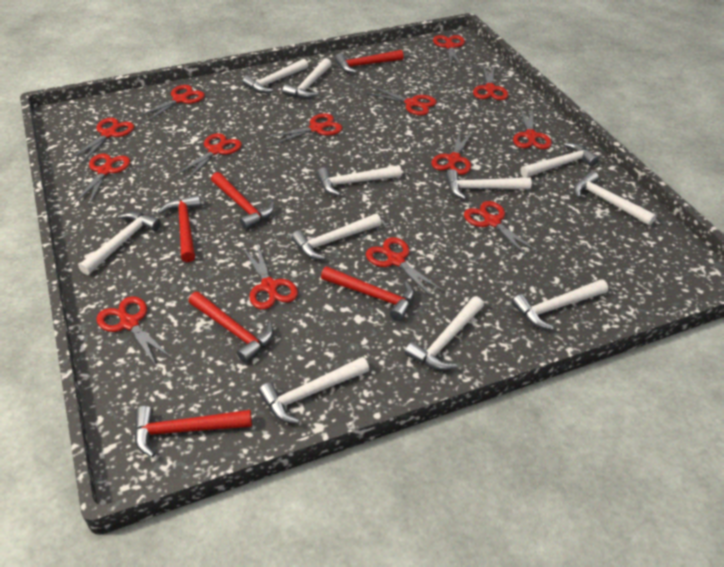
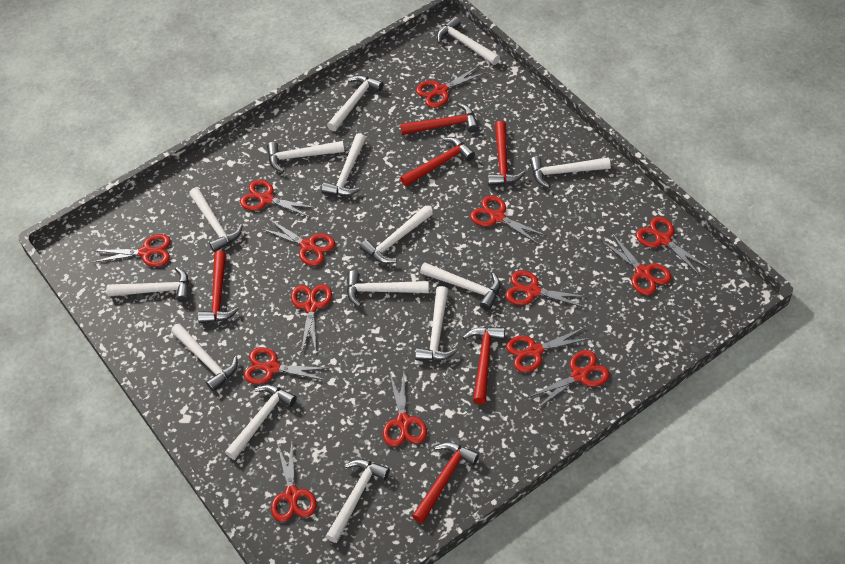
white hammer: 11 -> 14

